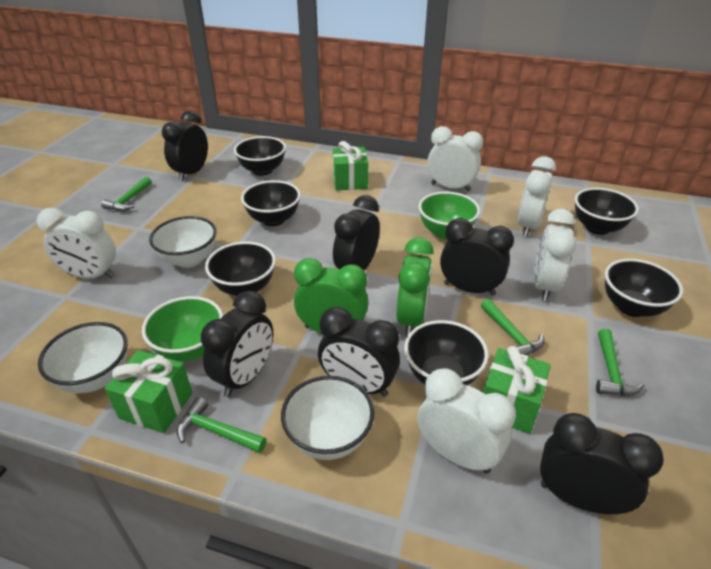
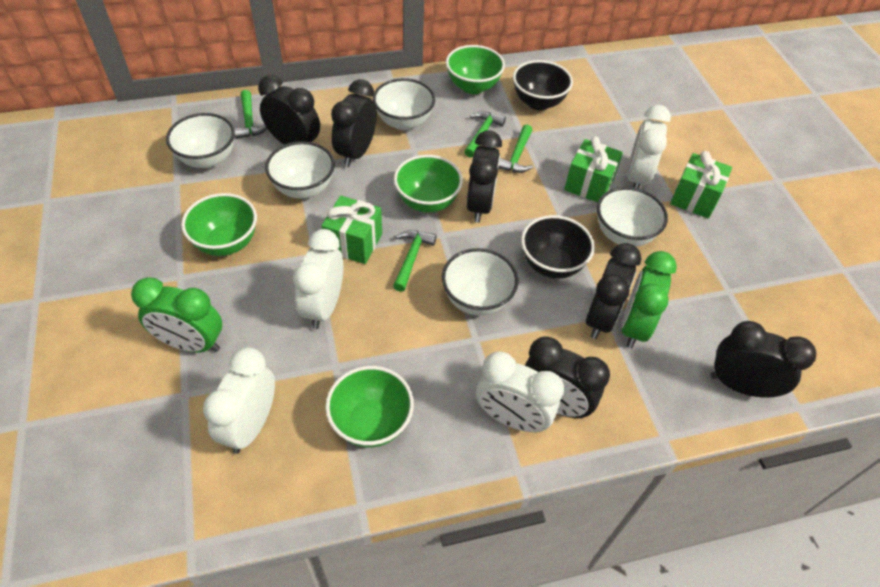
black bowl: 6 -> 2
green bowl: 2 -> 4
white bowl: 3 -> 5
white clock: 5 -> 4

